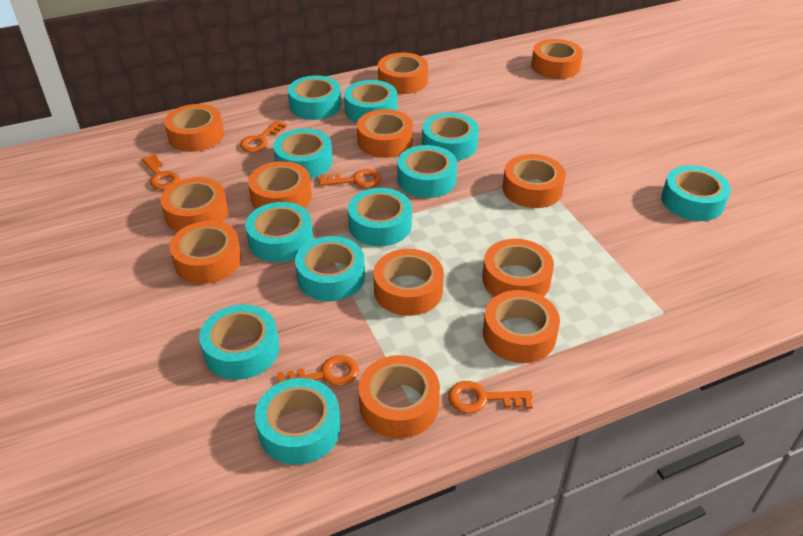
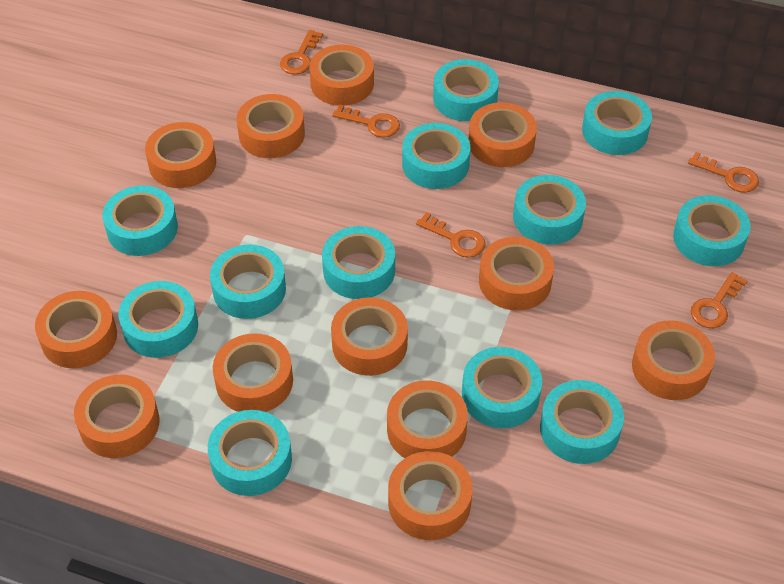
turquoise tape: 11 -> 12

